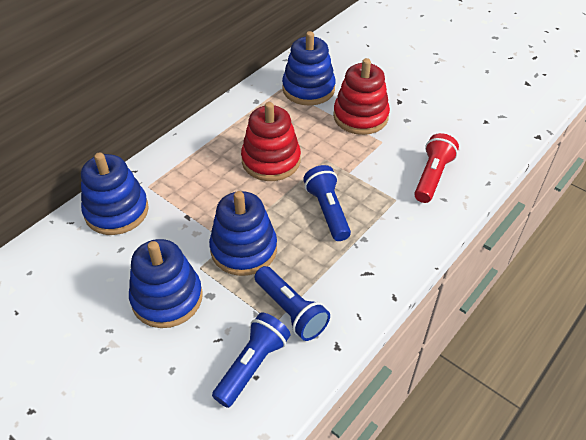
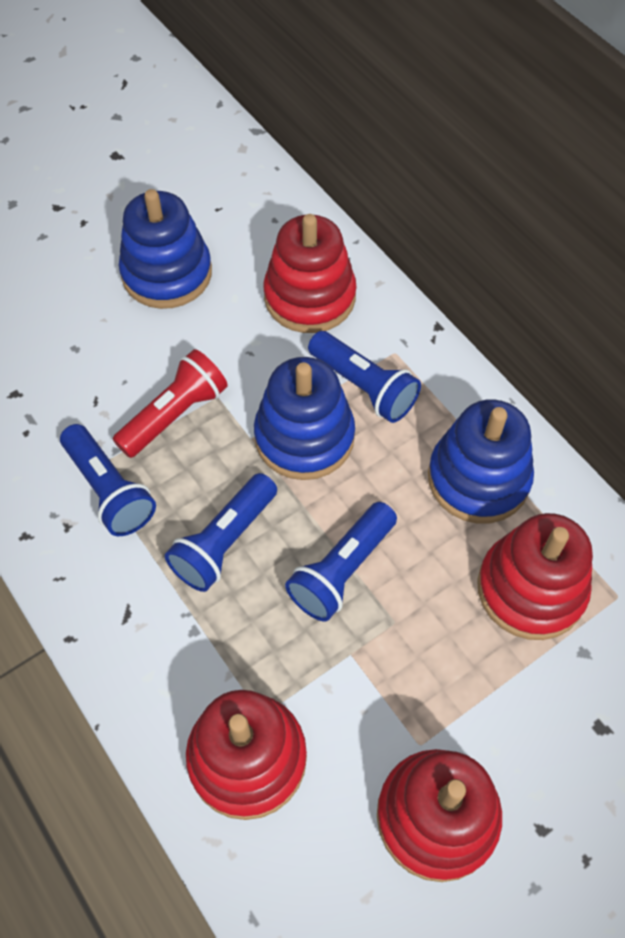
blue flashlight: 3 -> 4
blue stacking toy: 4 -> 3
red stacking toy: 2 -> 4

